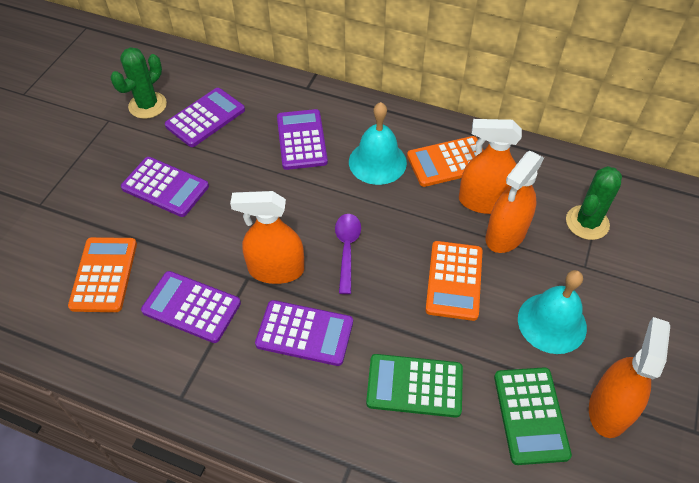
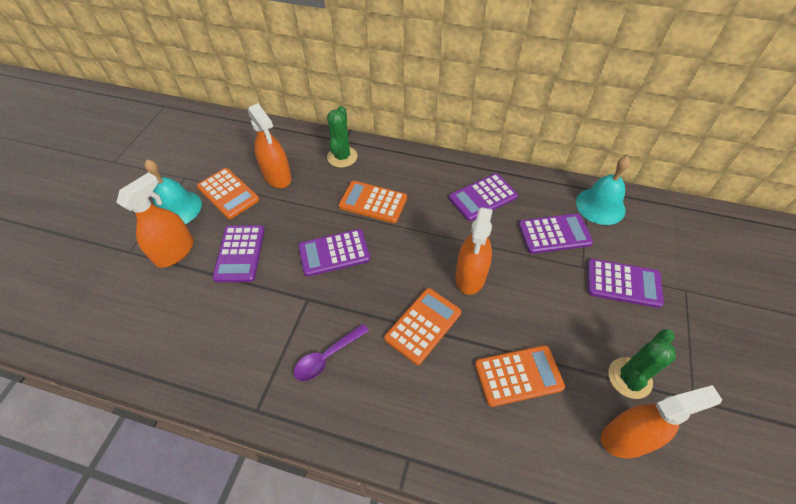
green calculator: 2 -> 0
orange calculator: 3 -> 4

